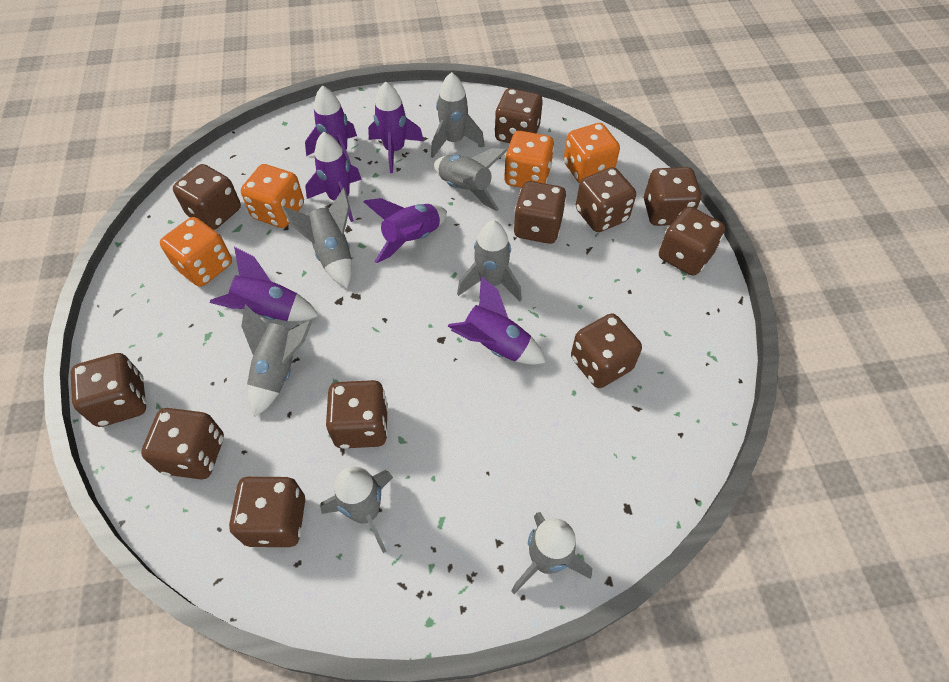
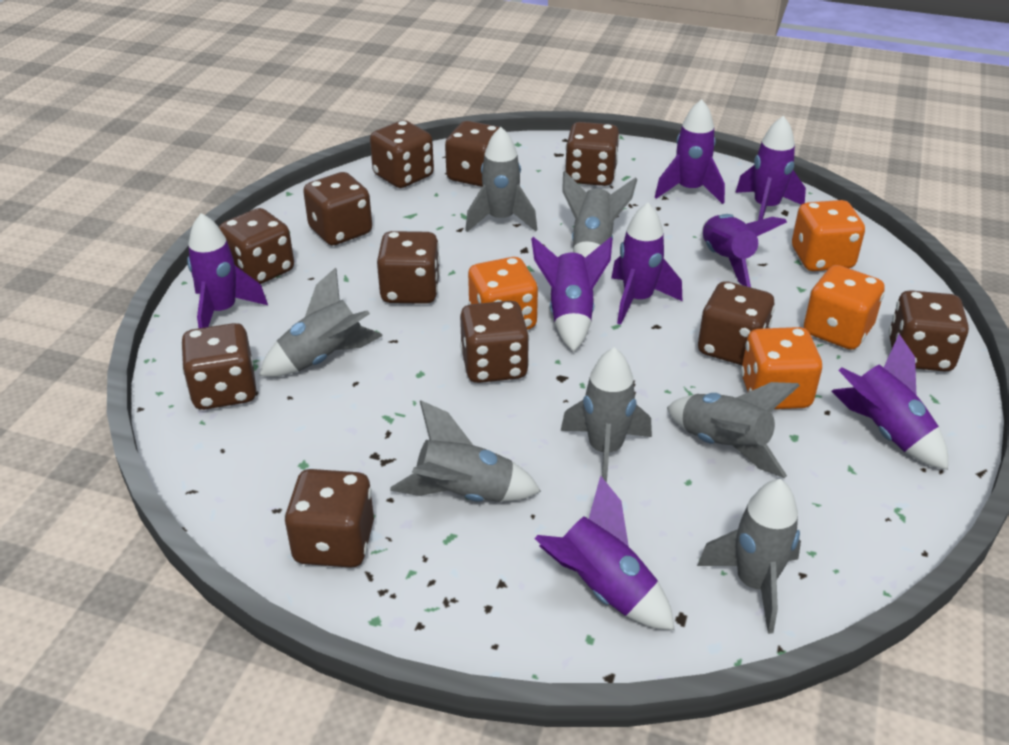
purple rocket: 6 -> 8

